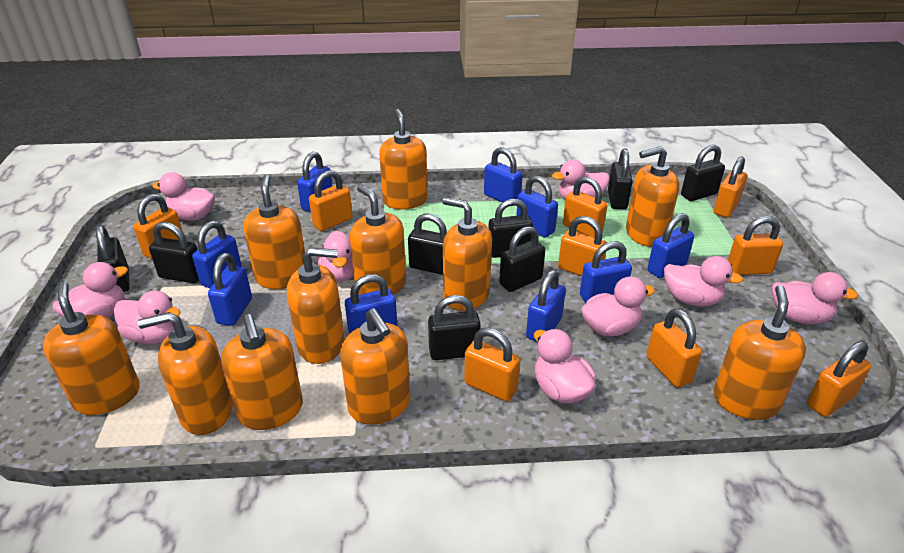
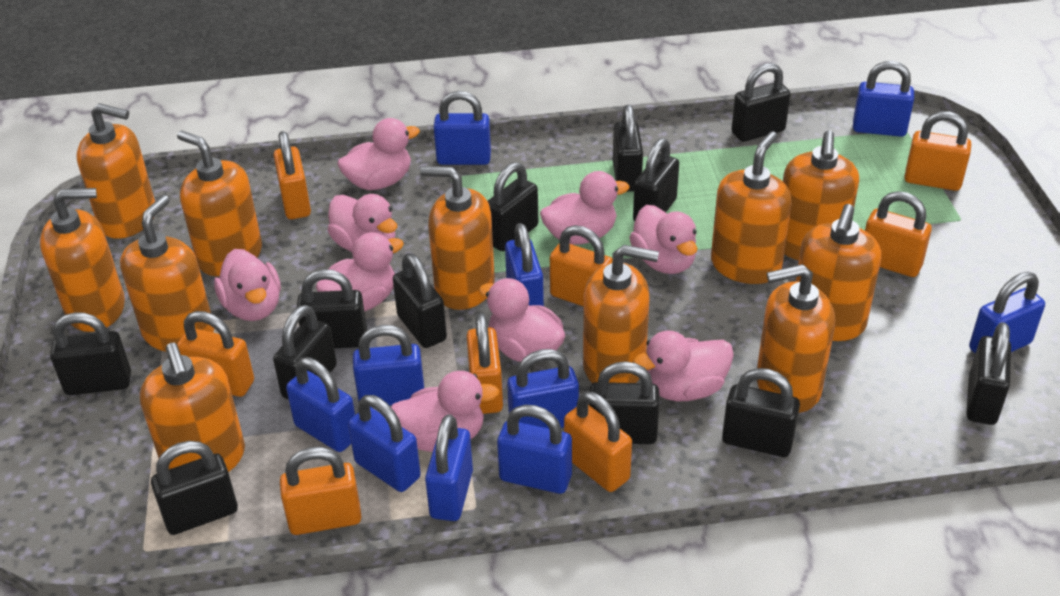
black padlock: 8 -> 12
blue padlock: 9 -> 10
orange padlock: 9 -> 8

